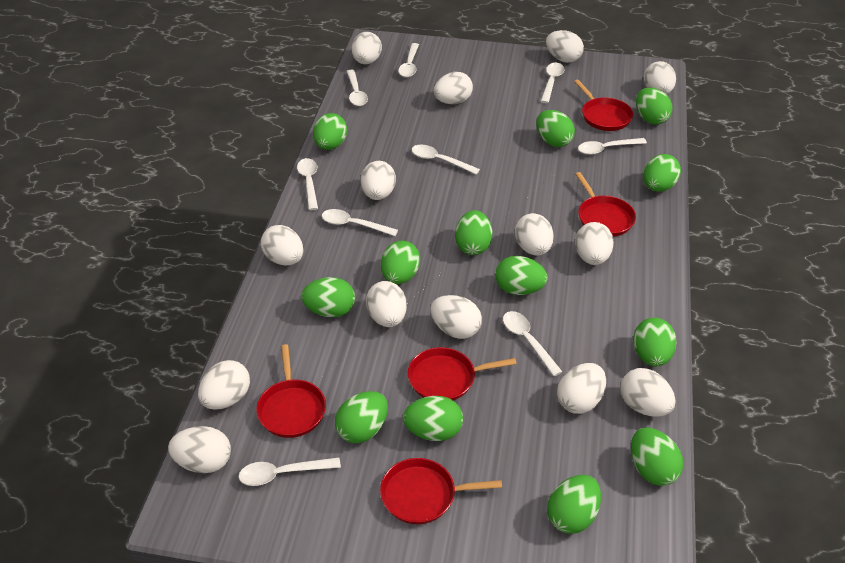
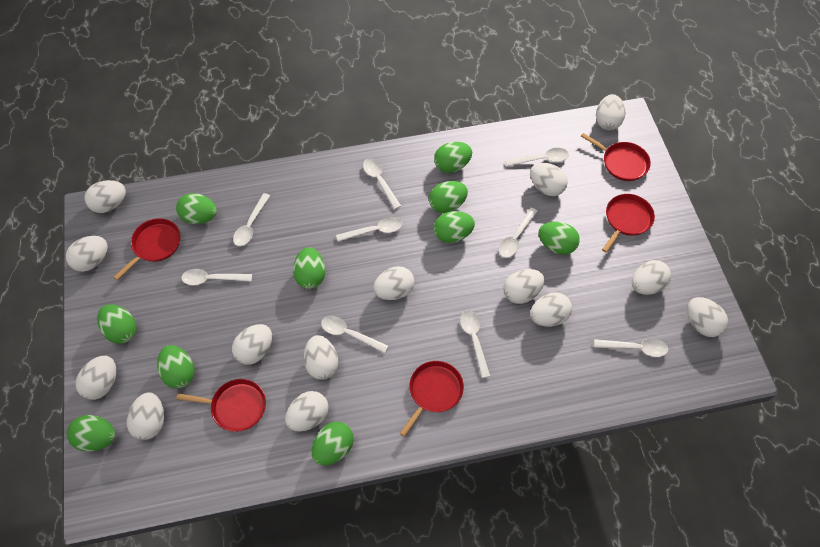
green egg: 13 -> 10

